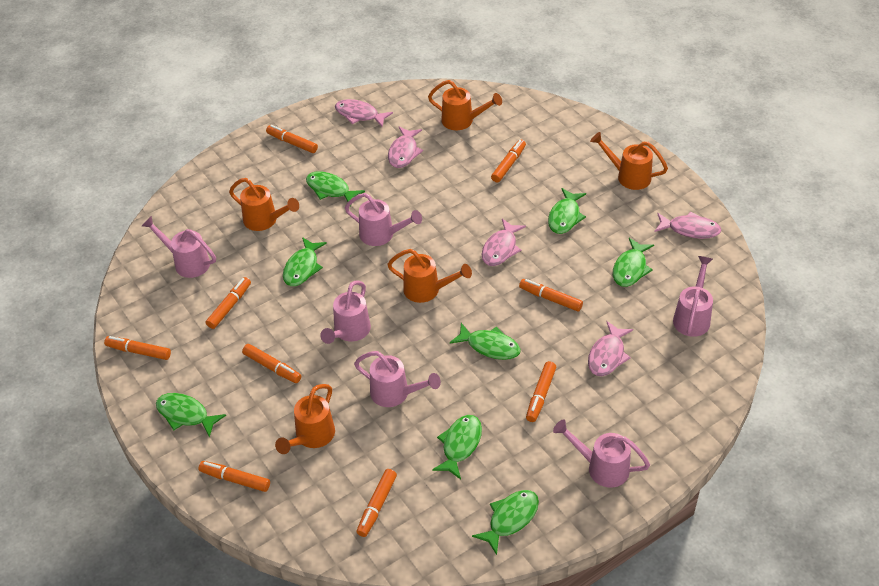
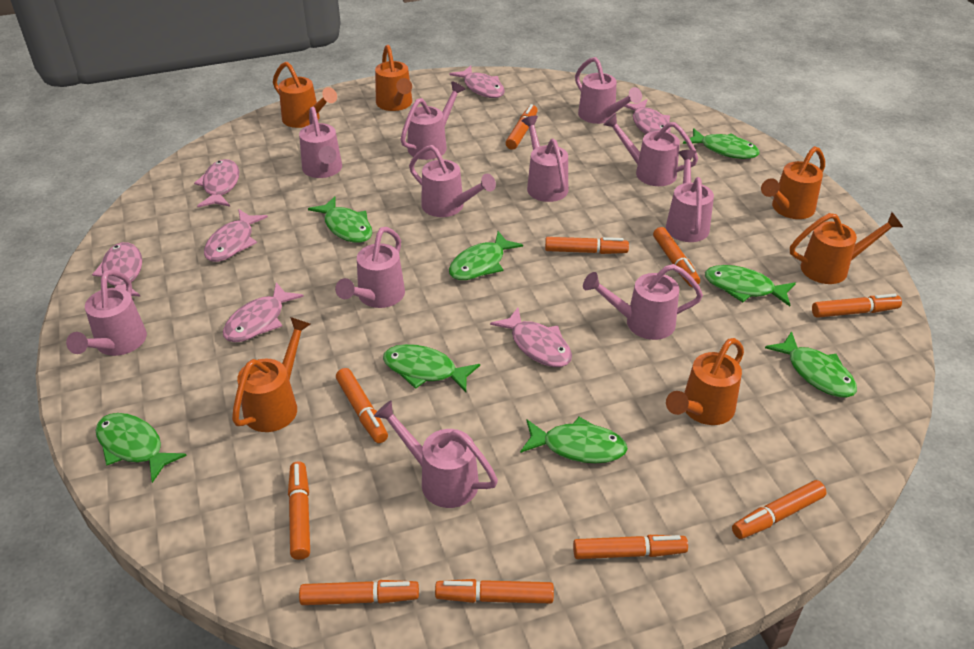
orange marker: 9 -> 10
orange watering can: 5 -> 6
pink fish: 5 -> 7
pink watering can: 6 -> 11

